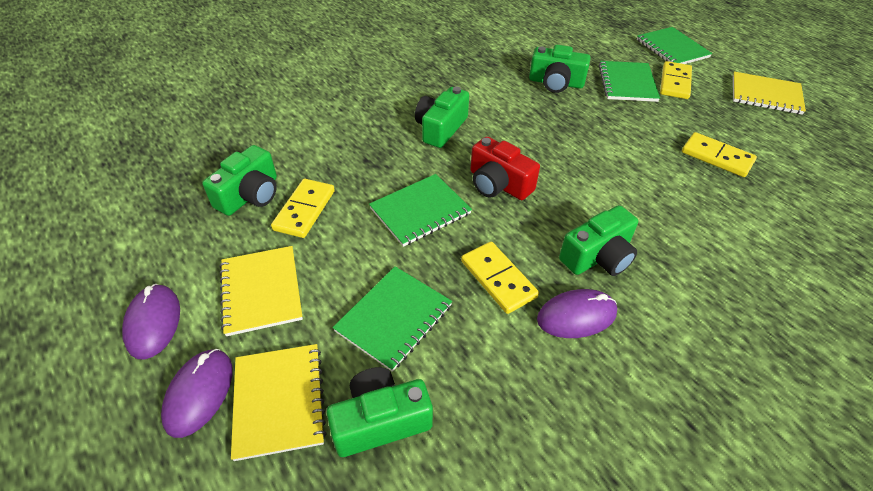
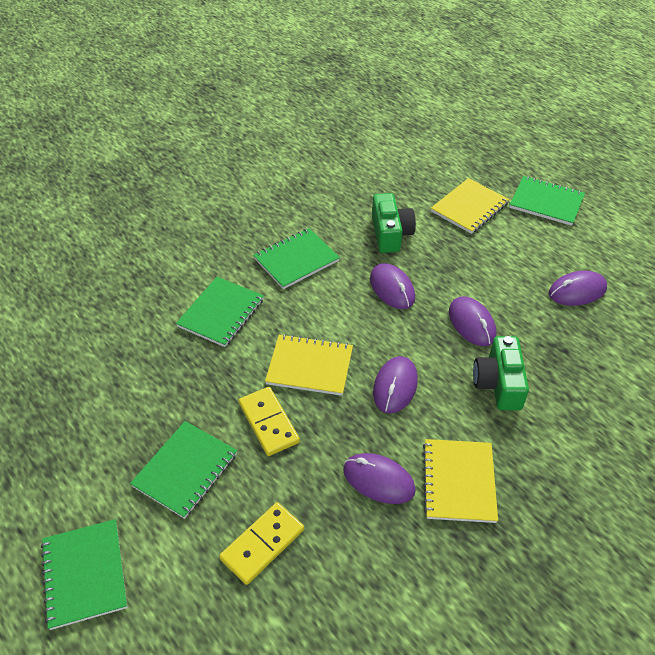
green camera: 5 -> 2
green notebook: 4 -> 5
purple mouse: 3 -> 5
red camera: 1 -> 0
yellow domino: 4 -> 2

